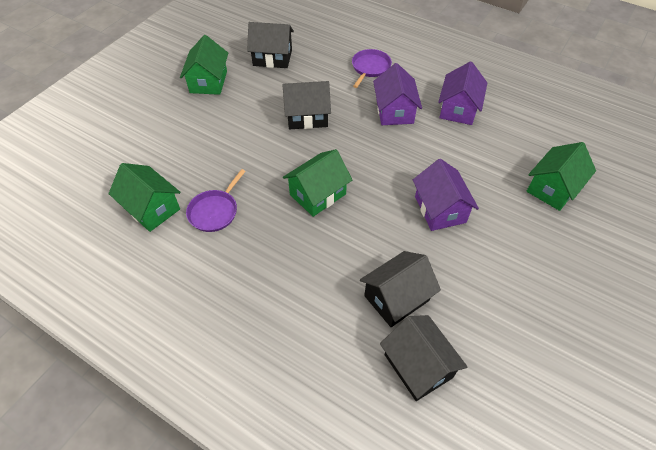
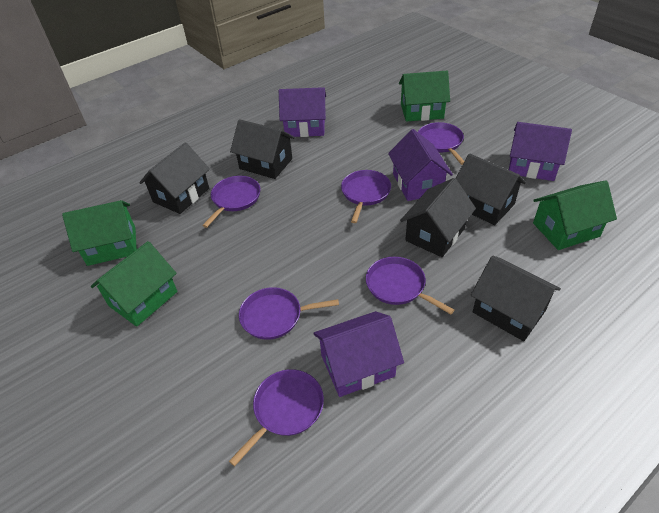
black house: 4 -> 5
purple house: 3 -> 4
purple pan: 2 -> 6

